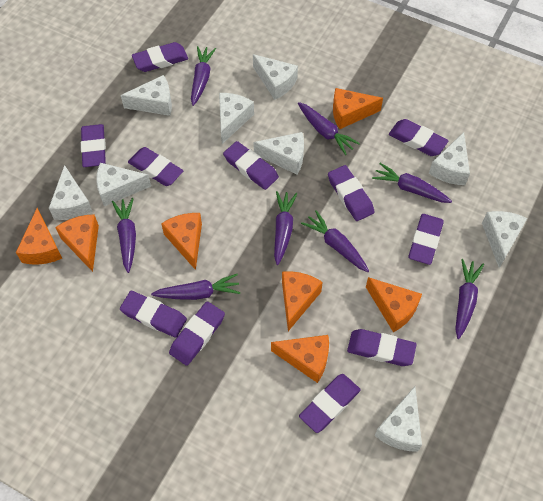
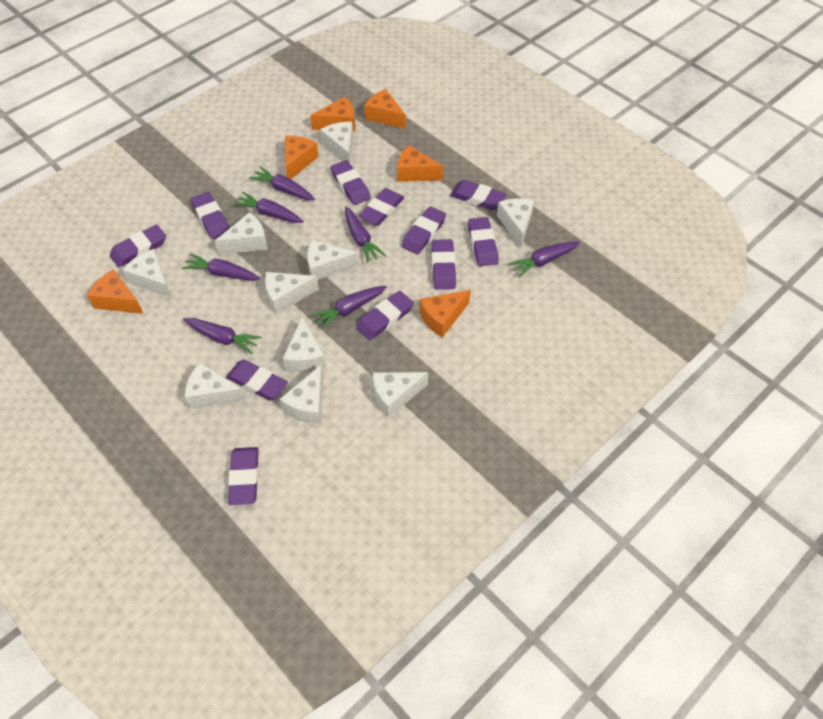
orange cheese: 7 -> 6
purple carrot: 8 -> 7
white cheese: 9 -> 10

